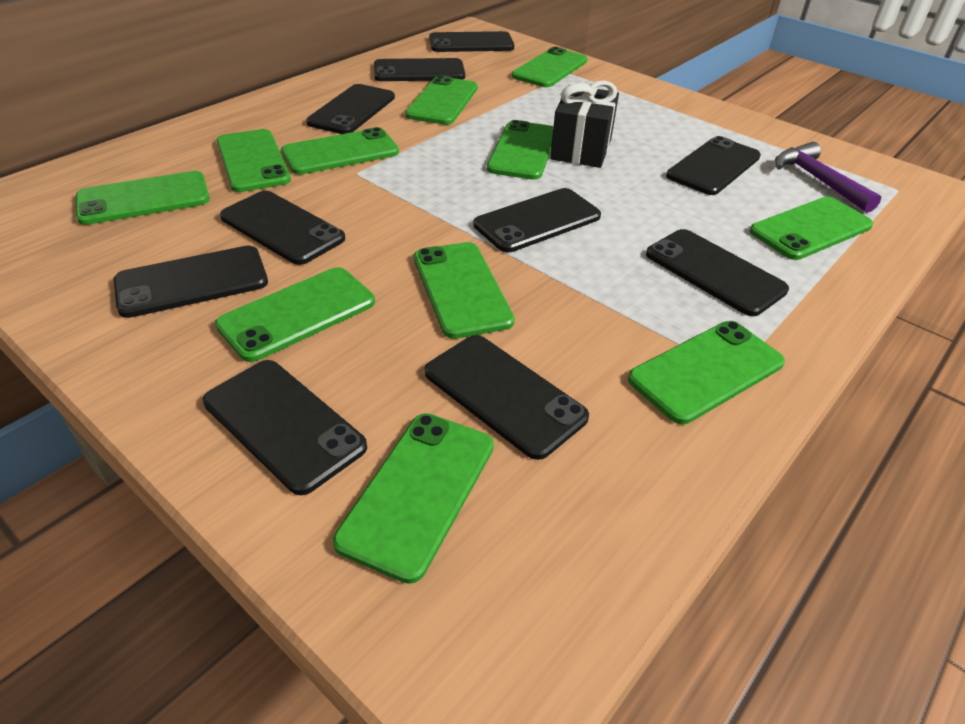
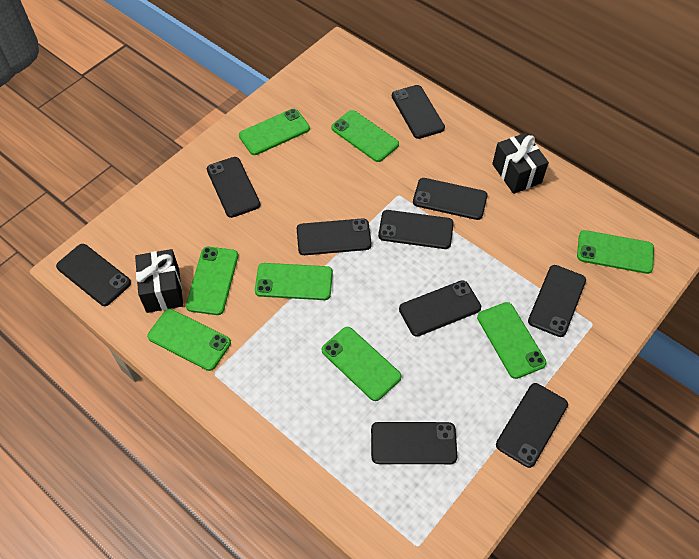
black gift: 1 -> 2
green phone: 11 -> 8
purple hammer: 1 -> 0

